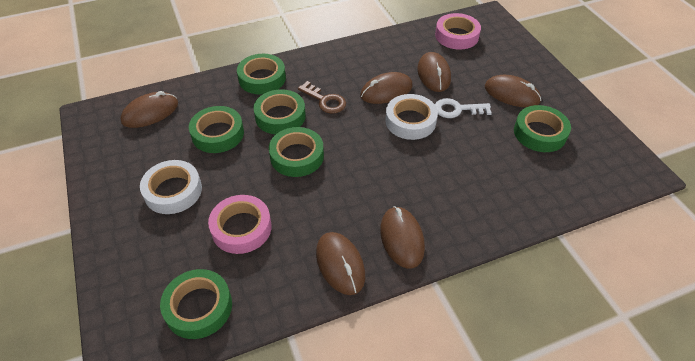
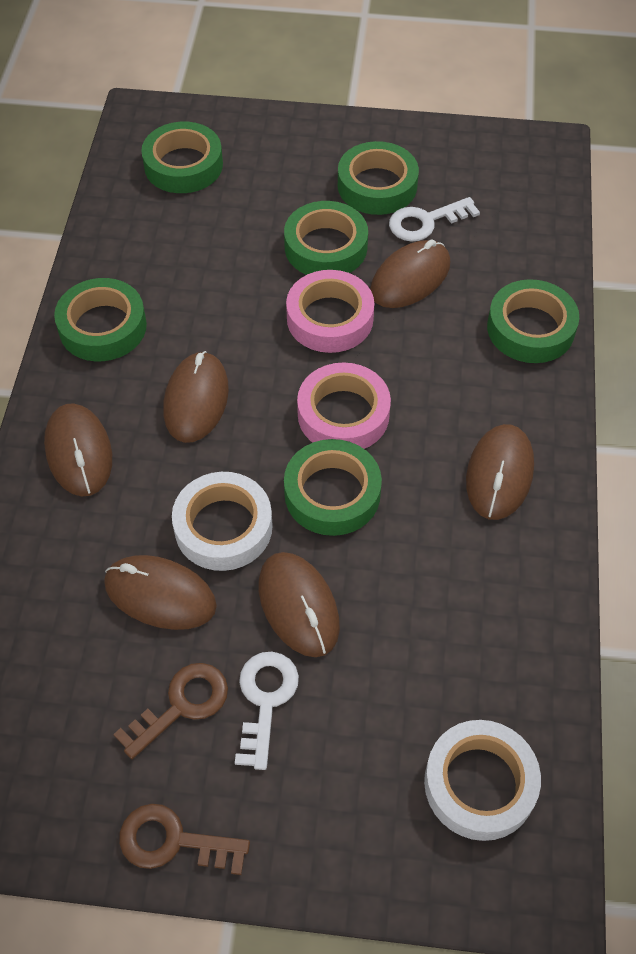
brown key: 1 -> 2
white key: 1 -> 2

